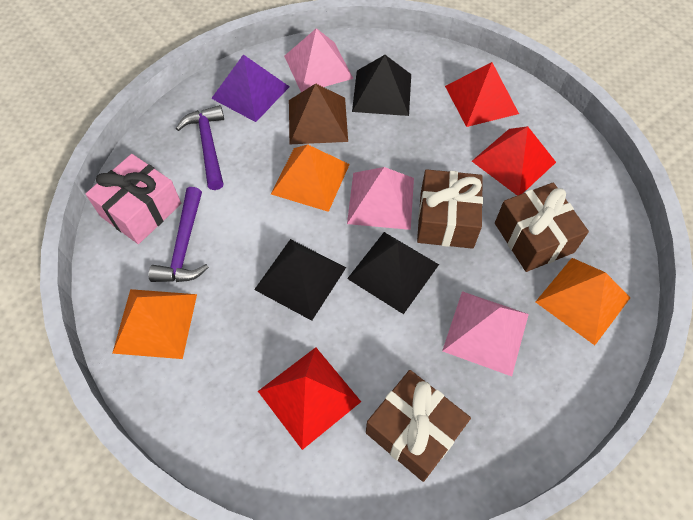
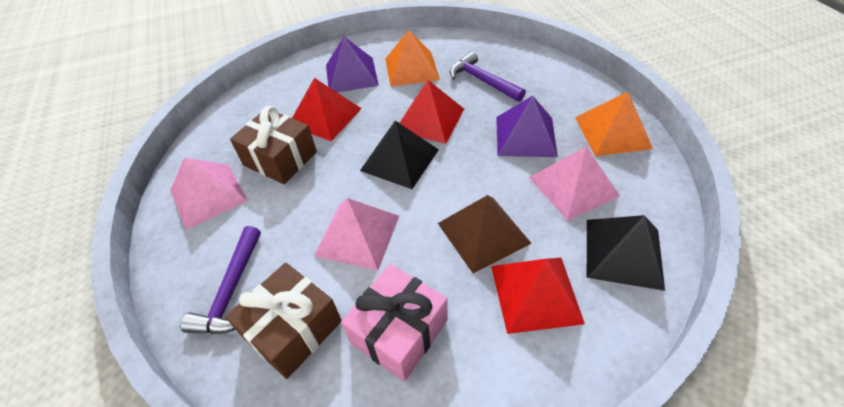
black pyramid: 3 -> 2
brown gift: 3 -> 2
orange pyramid: 3 -> 2
purple pyramid: 1 -> 2

